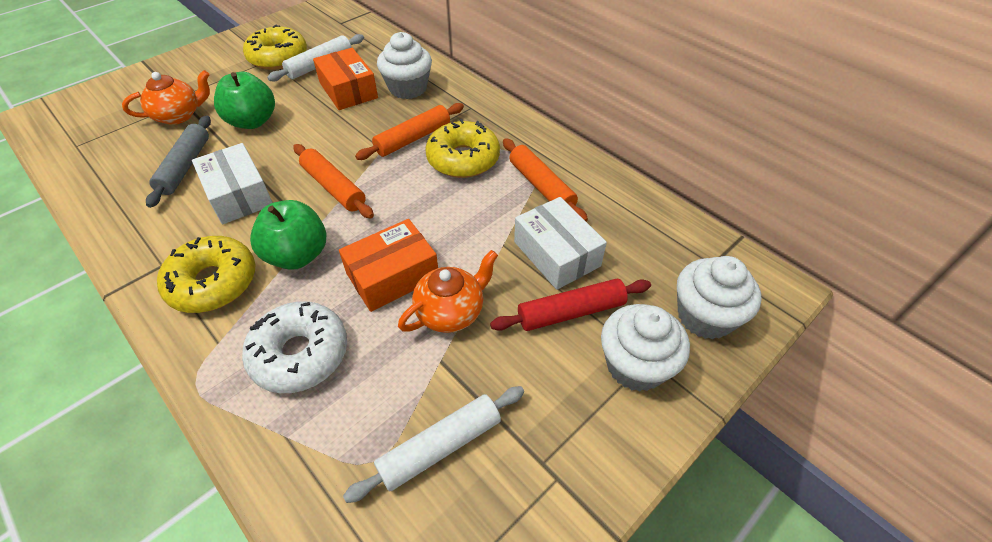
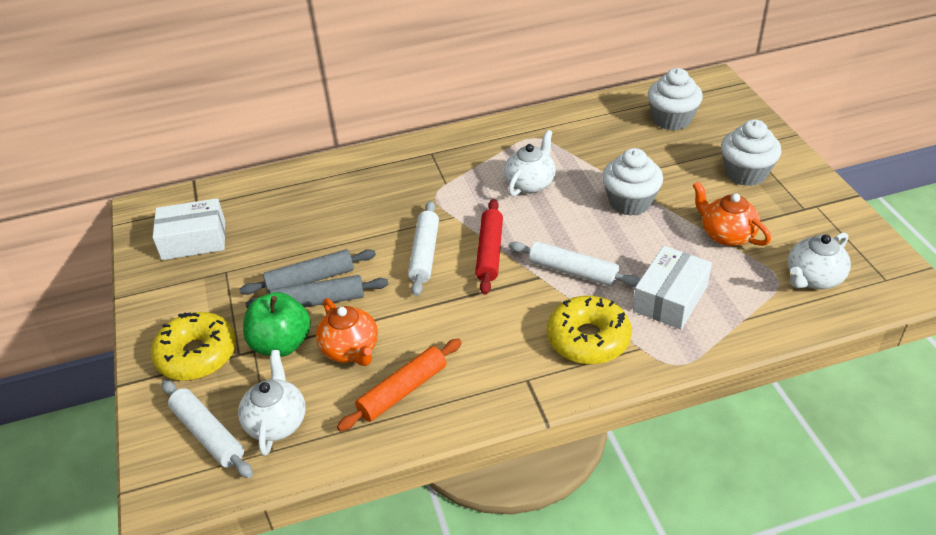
green apple: 2 -> 1
grey rolling pin: 1 -> 2
orange box: 2 -> 0
orange rolling pin: 3 -> 1
white donut: 1 -> 0
white rolling pin: 2 -> 3
white teapot: 0 -> 3
yellow donut: 3 -> 2

